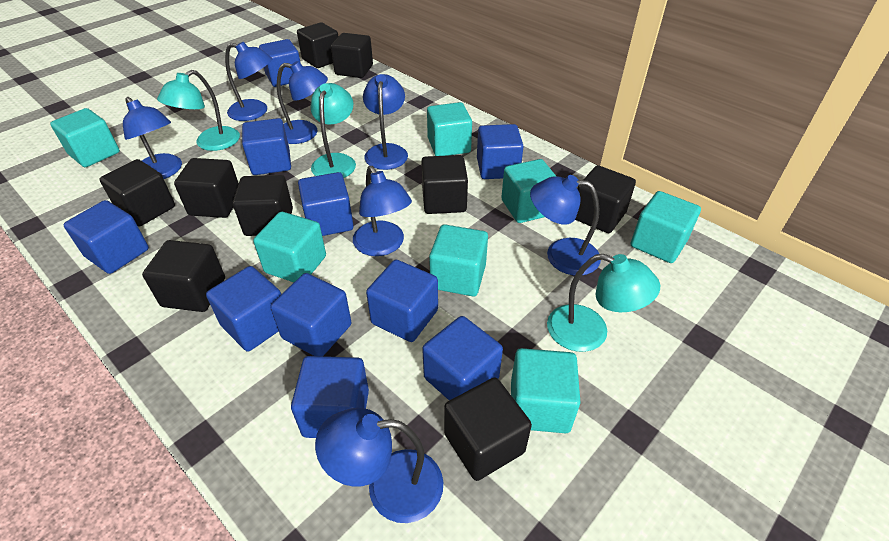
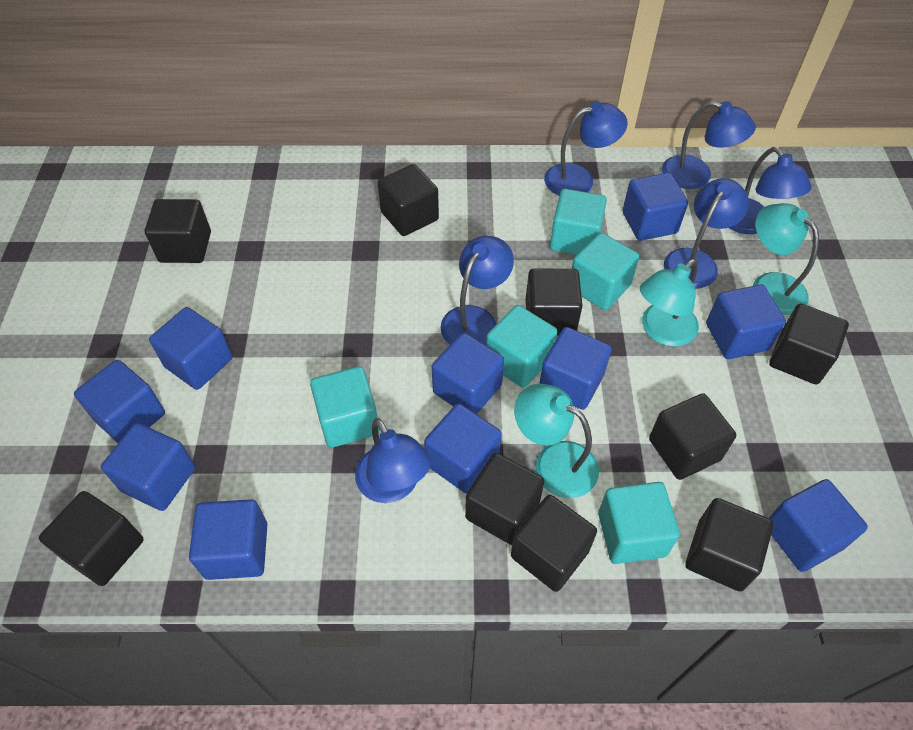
blue lamp: 7 -> 6
turquoise cube: 7 -> 5

